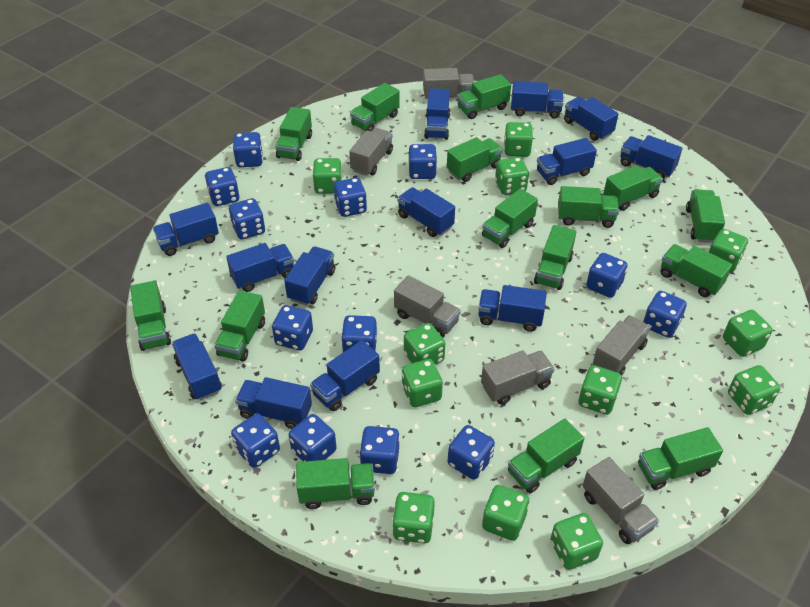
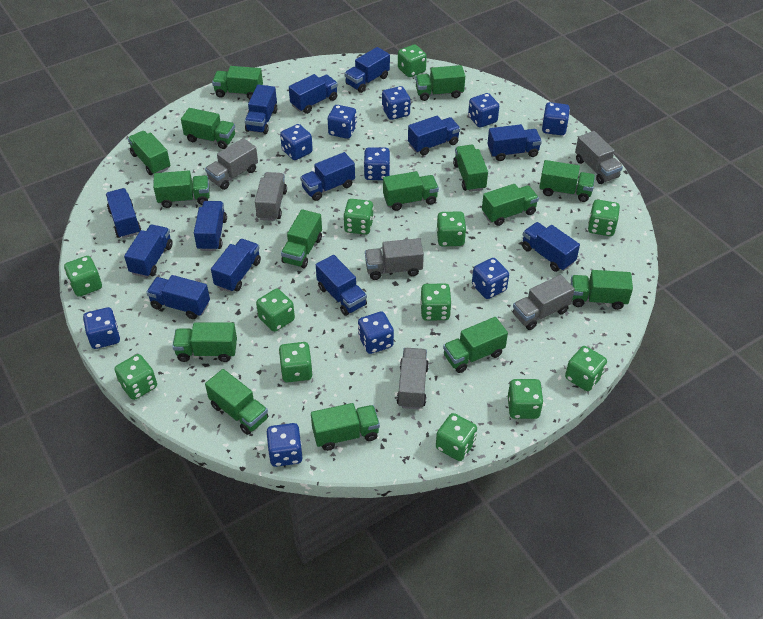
blue dice: 13 -> 10

